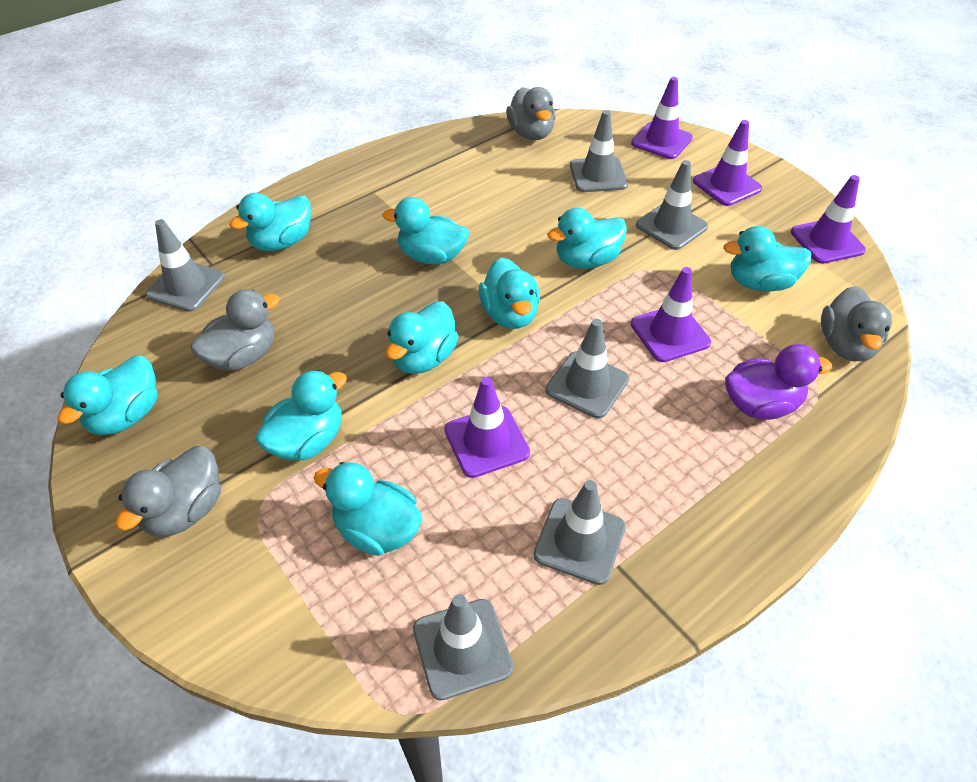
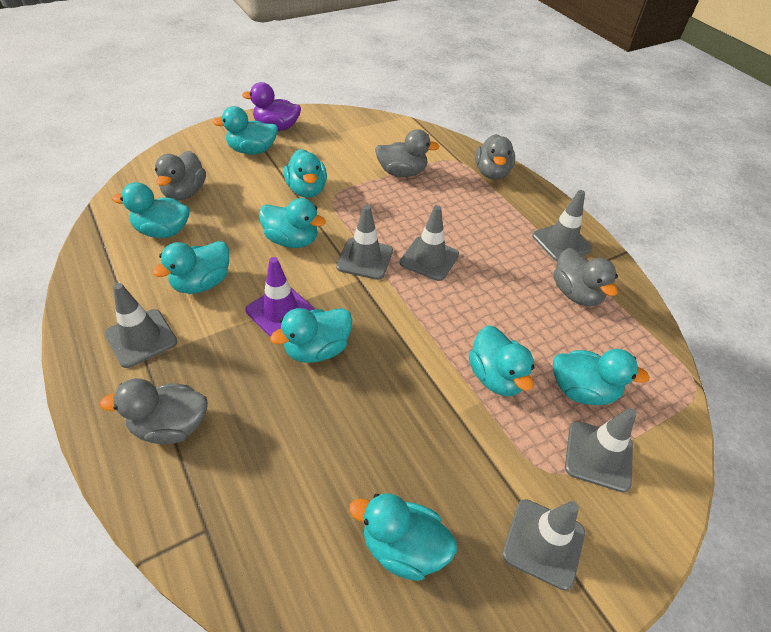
grey duck: 4 -> 5
purple traffic cone: 5 -> 1

